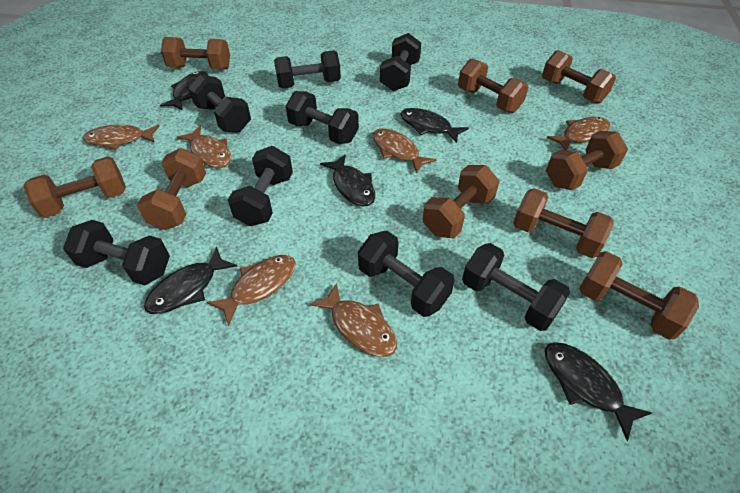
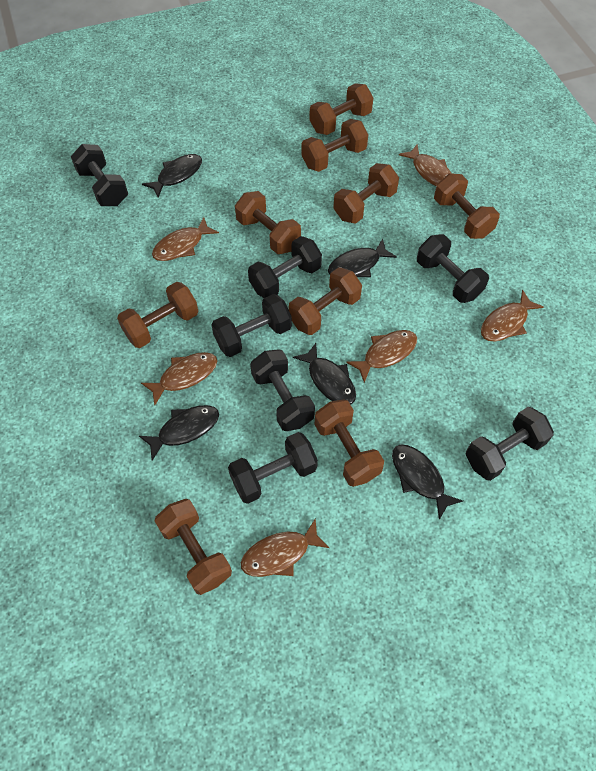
black dumbbell: 8 -> 7

